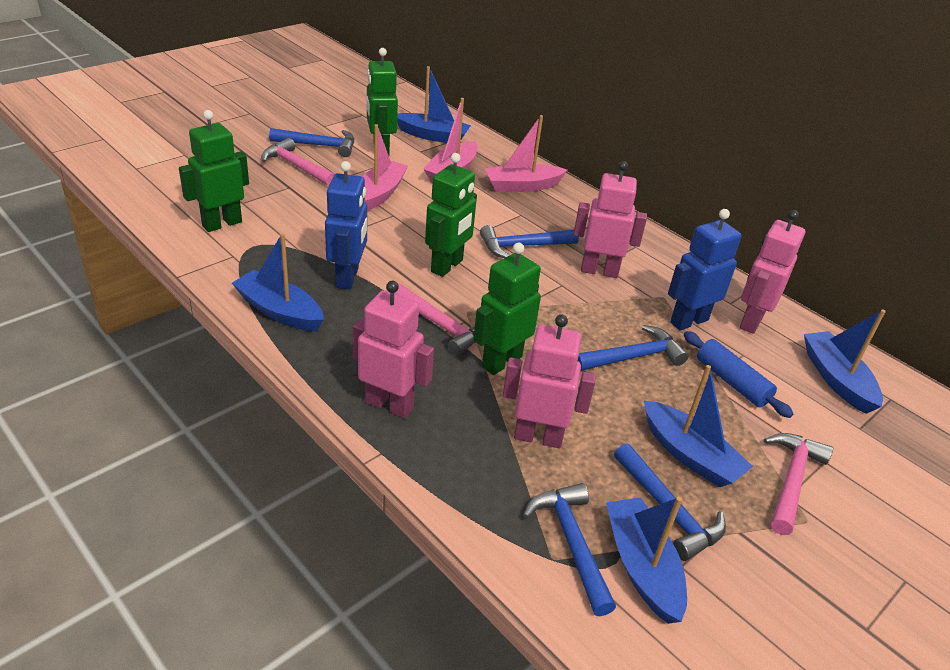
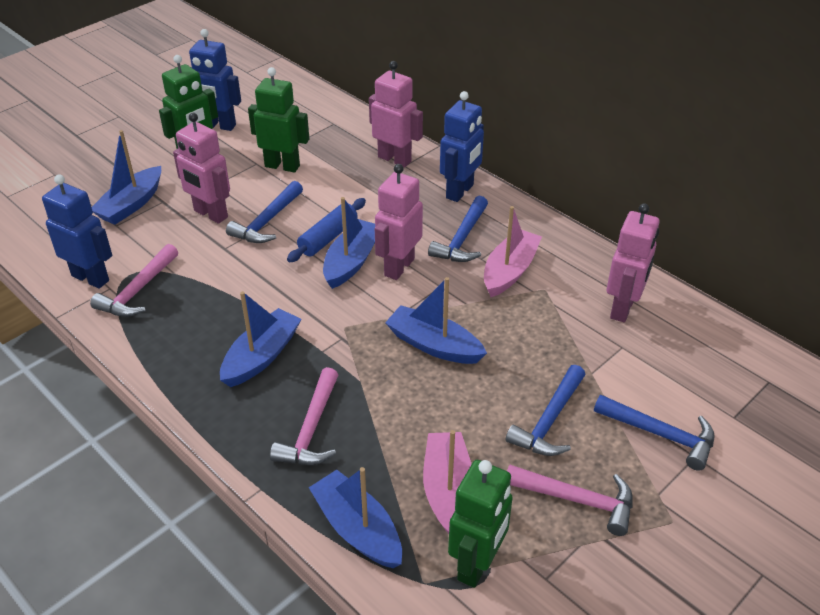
blue hammer: 5 -> 4
blue robot: 2 -> 3
green robot: 4 -> 3
pink boat: 3 -> 2

